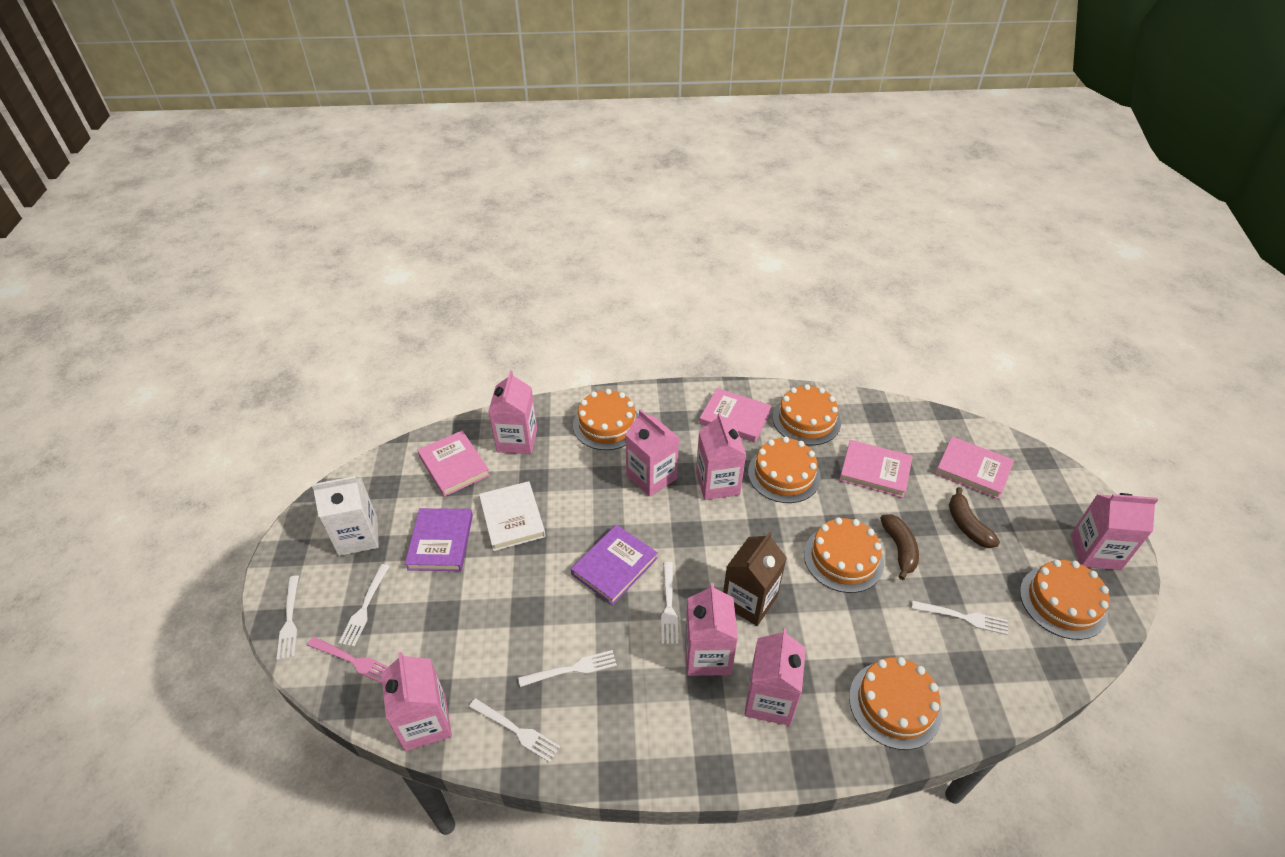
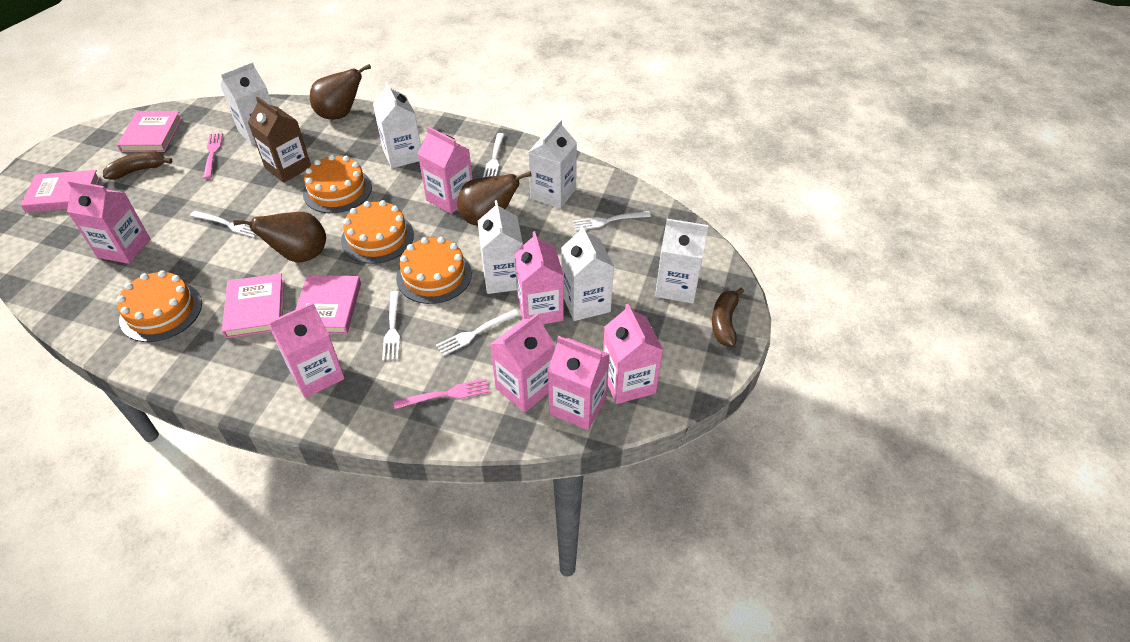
brown pear: 0 -> 3
orange cake: 6 -> 4
pink fork: 1 -> 2
purple book: 2 -> 0
white book: 1 -> 0
white carton: 1 -> 6
white fork: 6 -> 5

